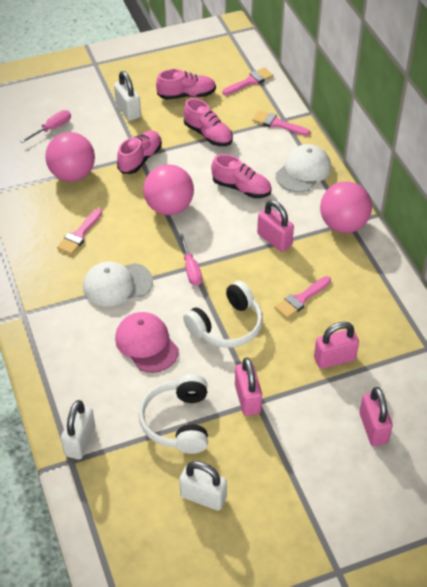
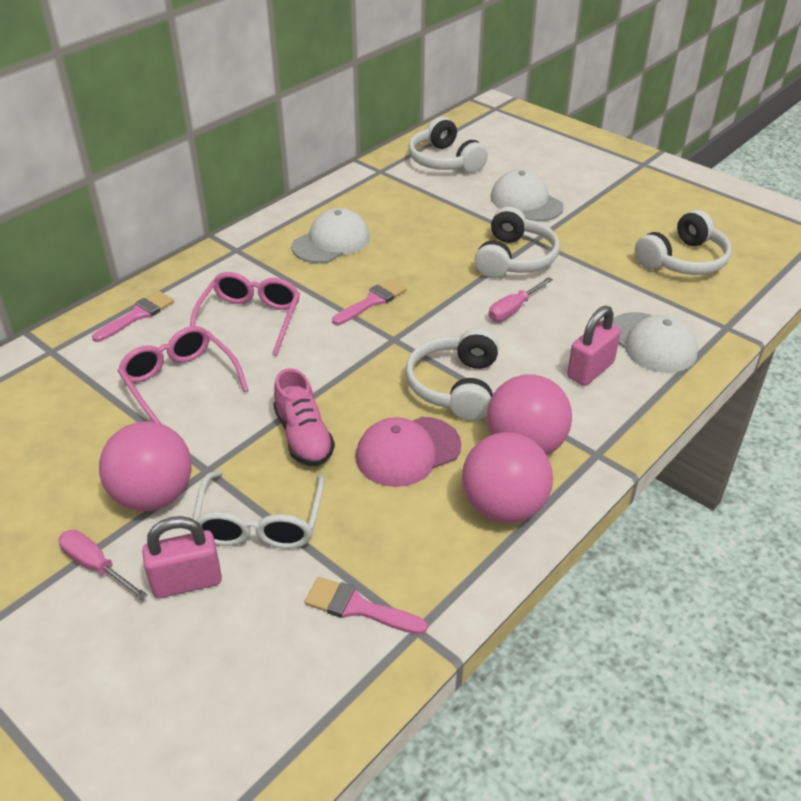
pink brush: 4 -> 3
pink glasses: 0 -> 2
pink padlock: 4 -> 2
pink shoe: 4 -> 1
white cap: 2 -> 3
white glasses: 0 -> 1
white headphones: 2 -> 4
white padlock: 3 -> 0

